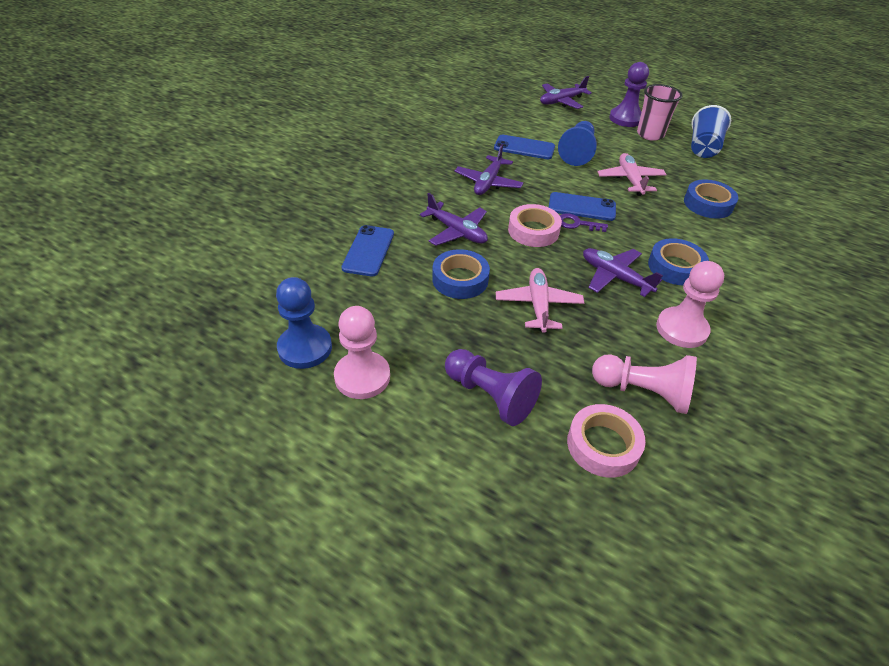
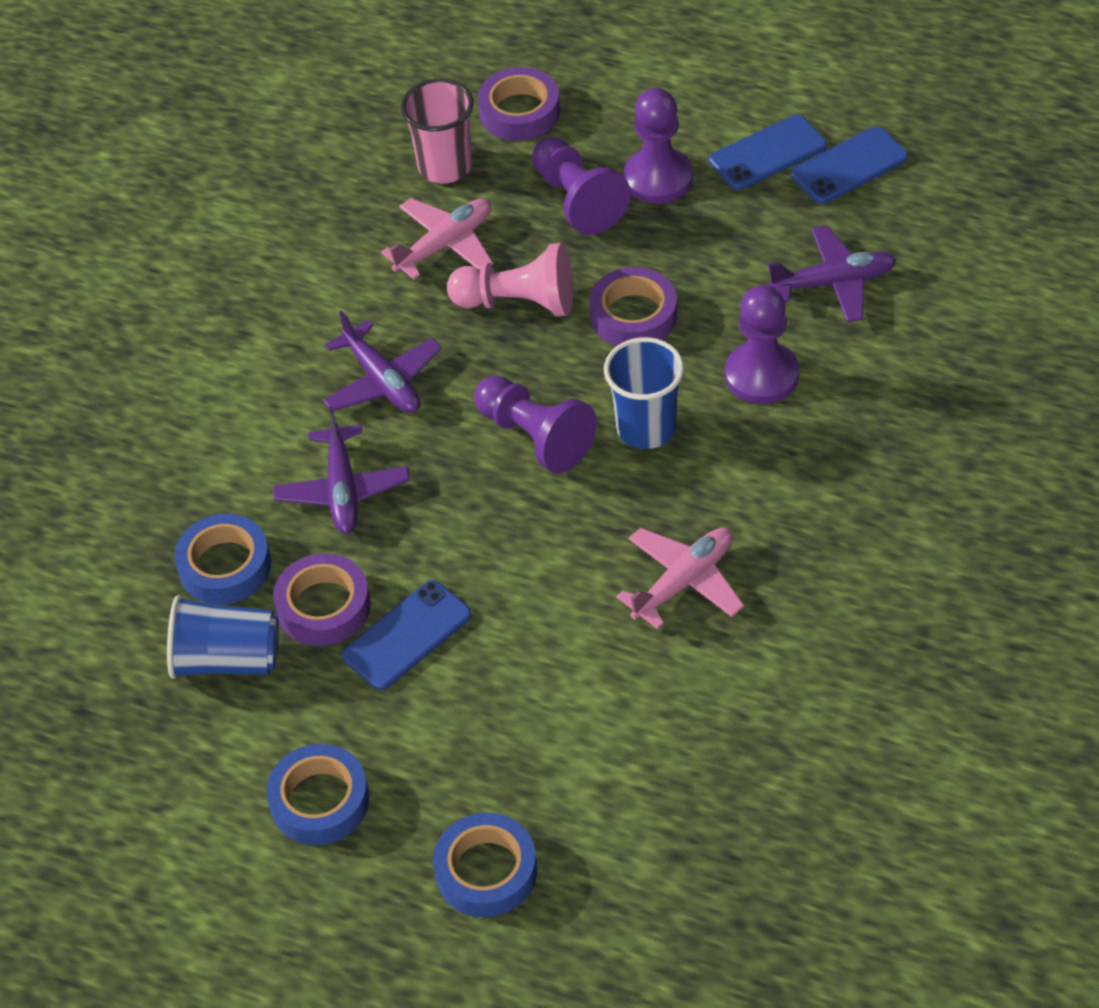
blue cup: 1 -> 2
blue pawn: 2 -> 0
pink pawn: 3 -> 1
pink tape: 2 -> 0
purple key: 1 -> 0
purple pawn: 2 -> 4
purple plane: 4 -> 3
purple tape: 0 -> 3

